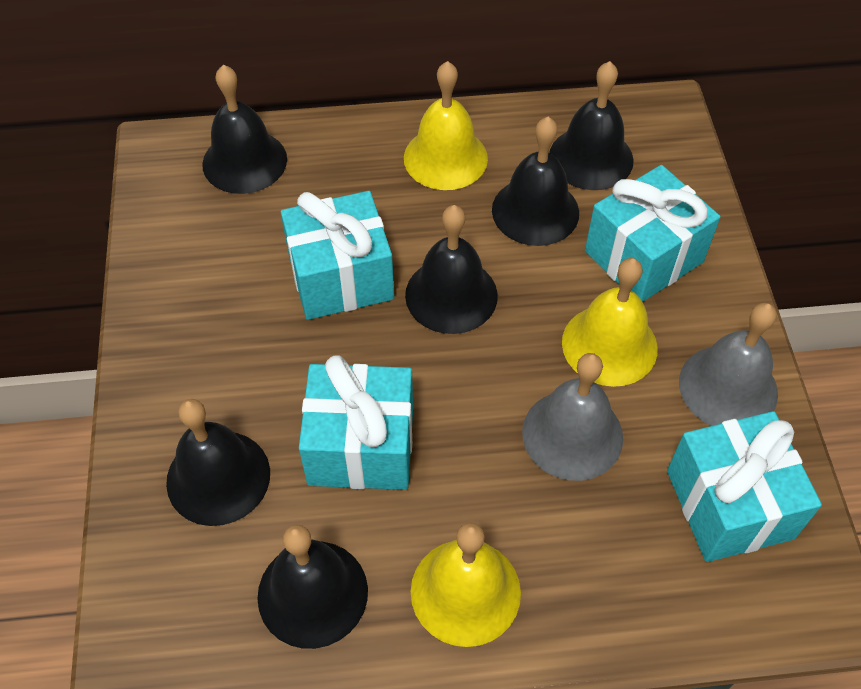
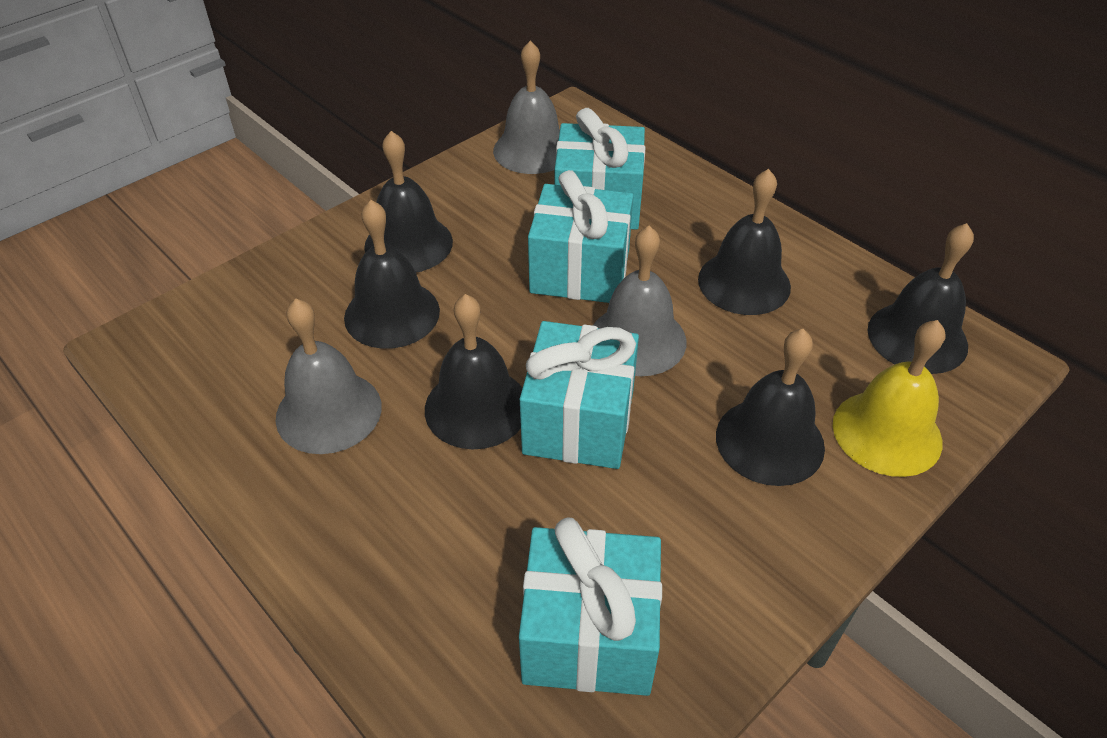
grey bell: 2 -> 3
yellow bell: 3 -> 1

